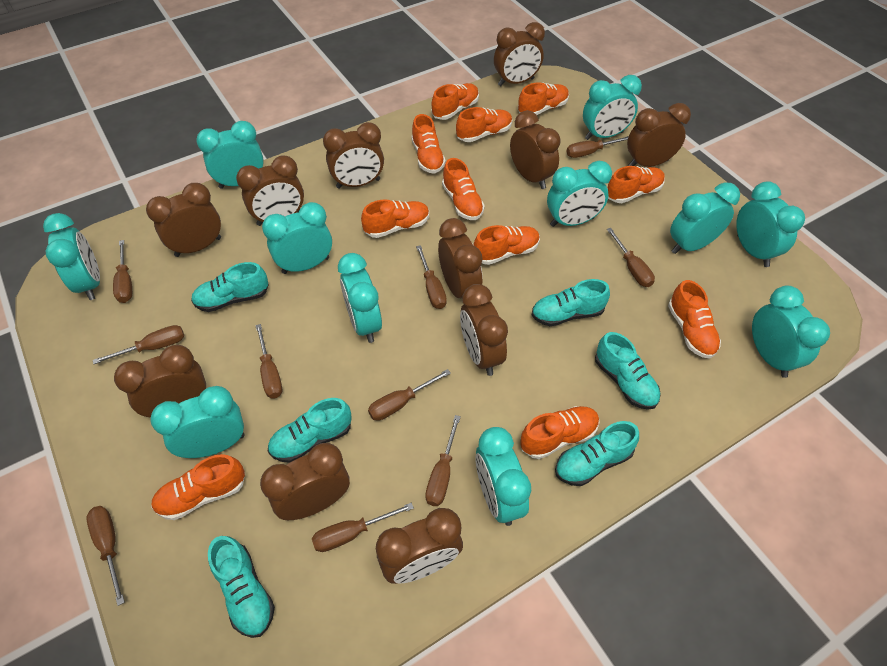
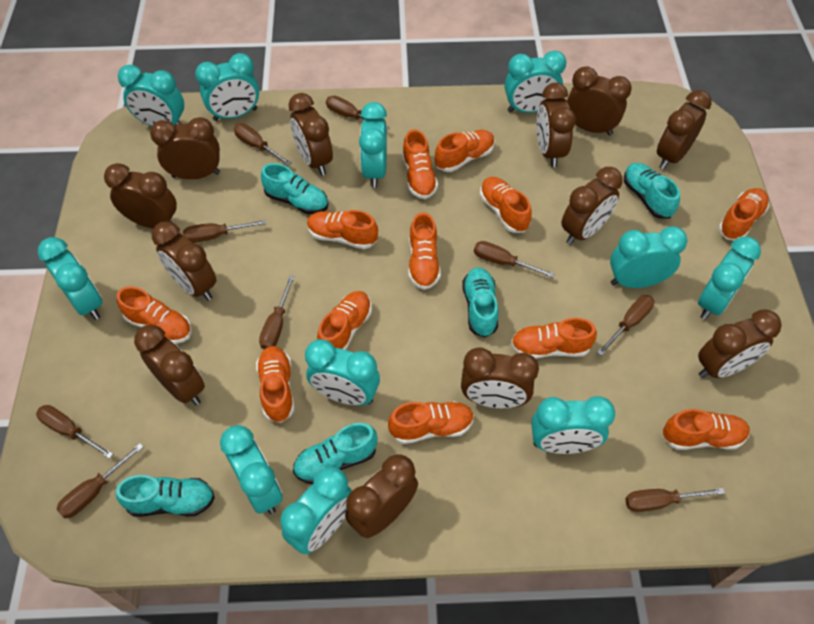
brown clock: 11 -> 12
brown screwdriver: 10 -> 9
orange shoe: 11 -> 12
turquoise shoe: 6 -> 5

